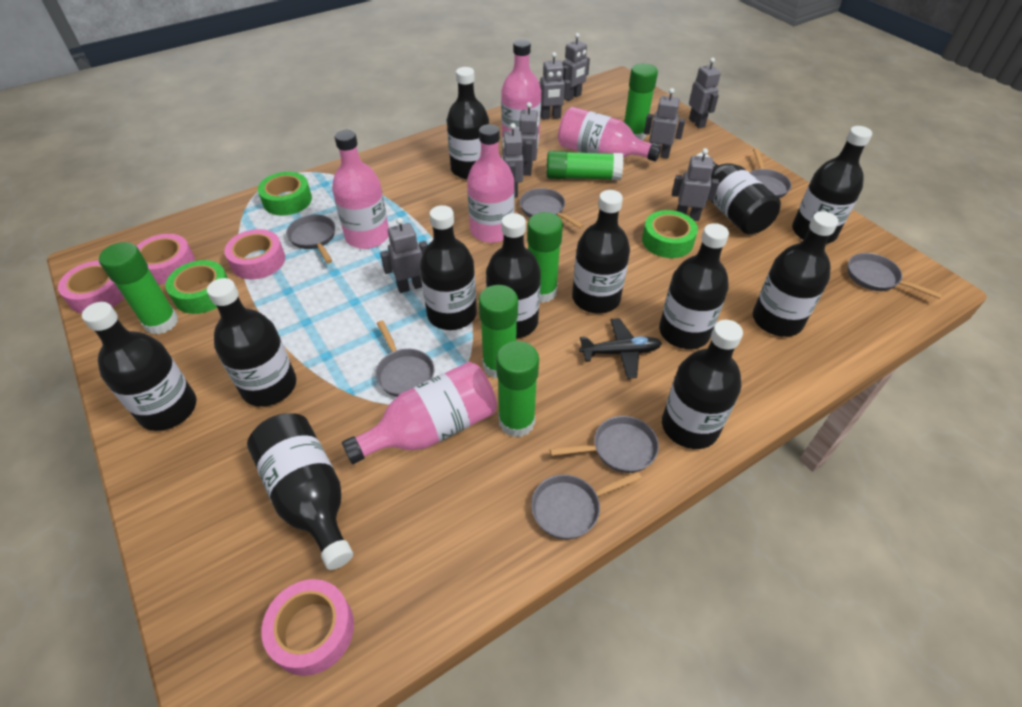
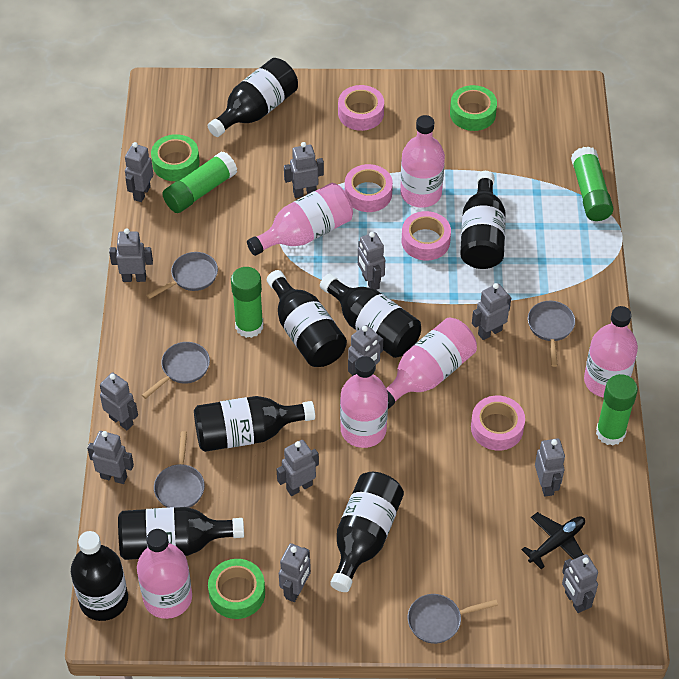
black bottle: 12 -> 8
green glue stick: 6 -> 4
grey pan: 7 -> 5
grey robot: 8 -> 12
pink bottle: 5 -> 6

